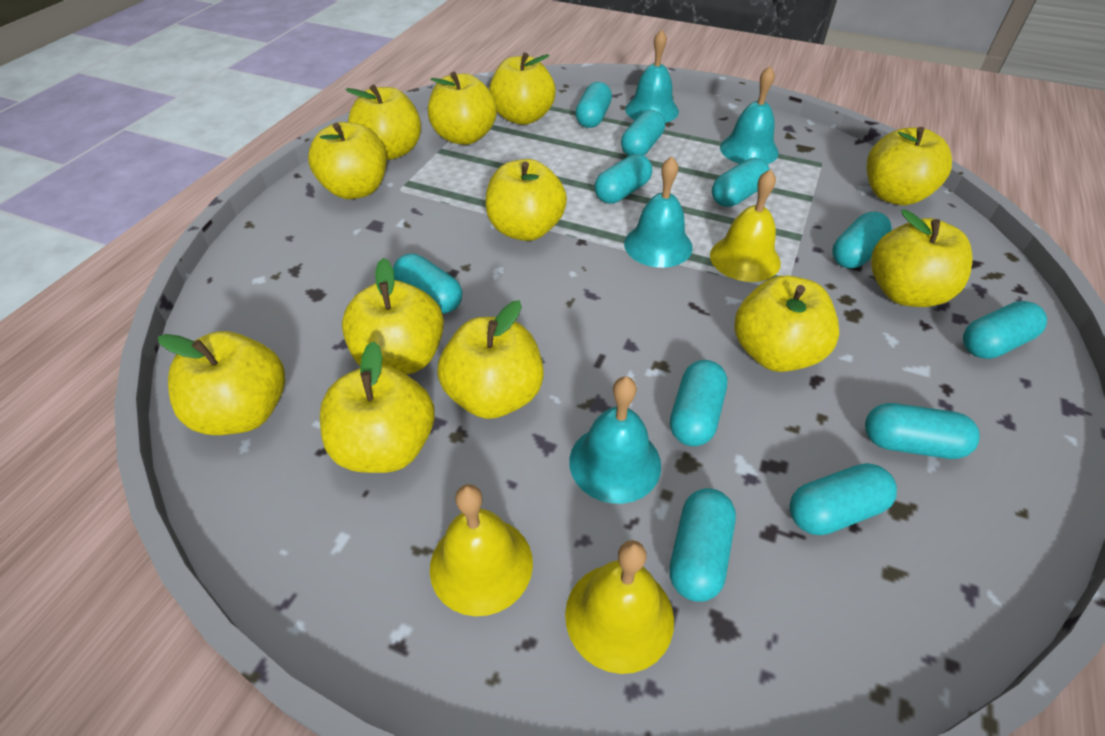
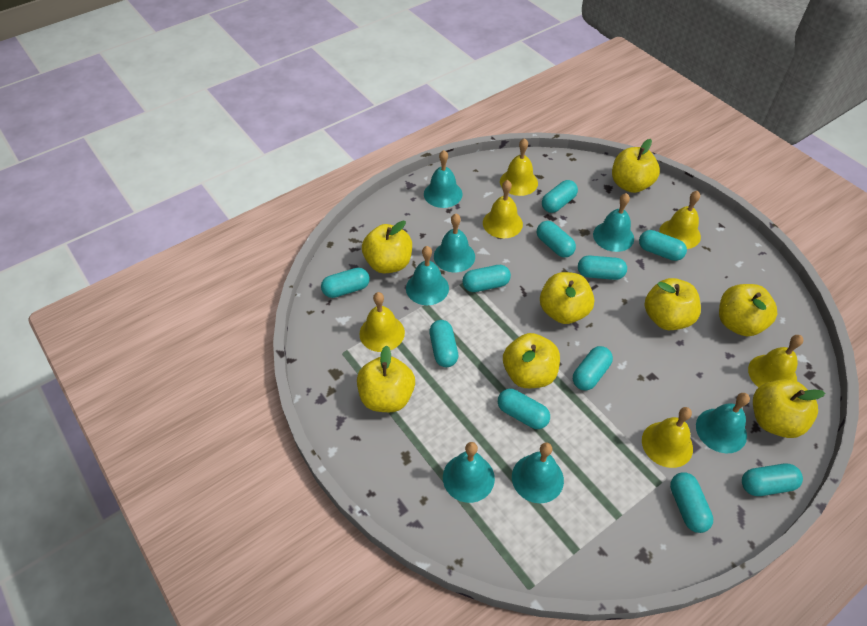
turquoise bell: 4 -> 7
yellow apple: 12 -> 8
yellow bell: 3 -> 6

